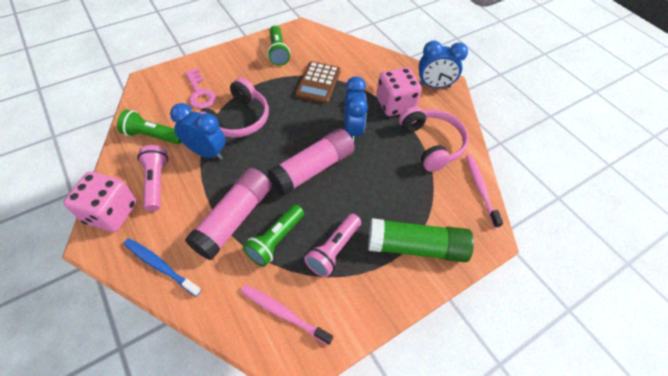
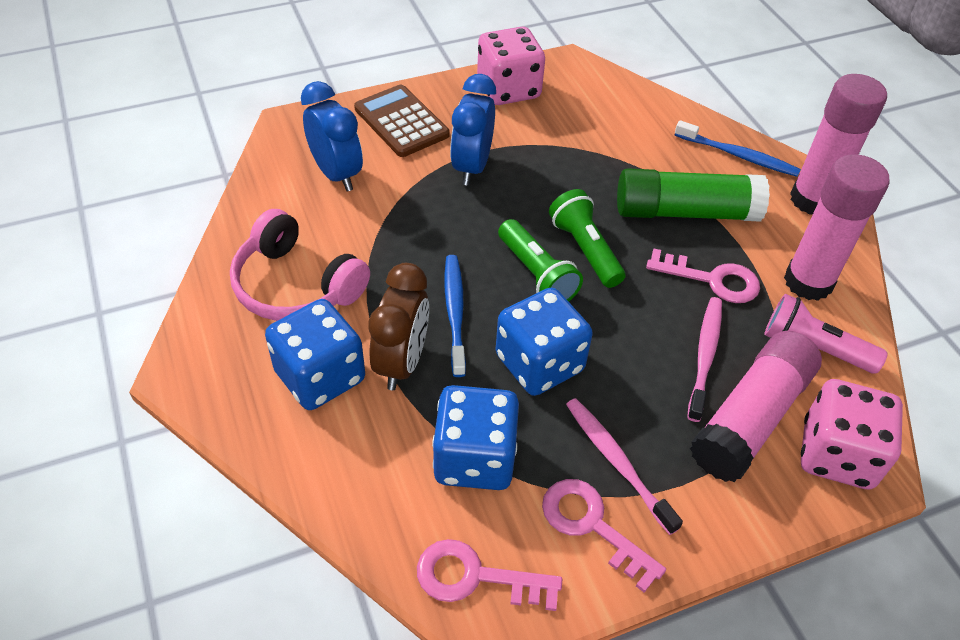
blue clock: 3 -> 2
blue dice: 0 -> 3
blue toothbrush: 1 -> 2
brown clock: 0 -> 1
green flashlight: 3 -> 2
pink flashlight: 2 -> 1
pink glue stick: 2 -> 3
pink headphones: 2 -> 1
pink key: 1 -> 3

